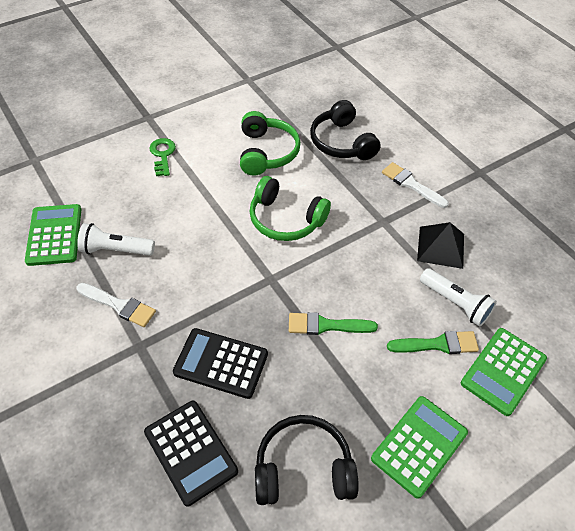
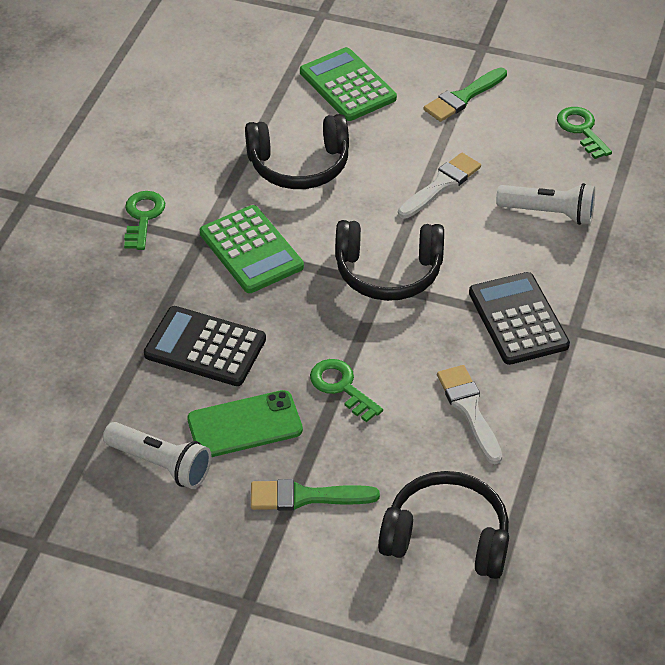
black headphones: 2 -> 3
black pyramid: 1 -> 0
green calculator: 3 -> 2
green headphones: 2 -> 0
green key: 1 -> 3
green phone: 0 -> 1

